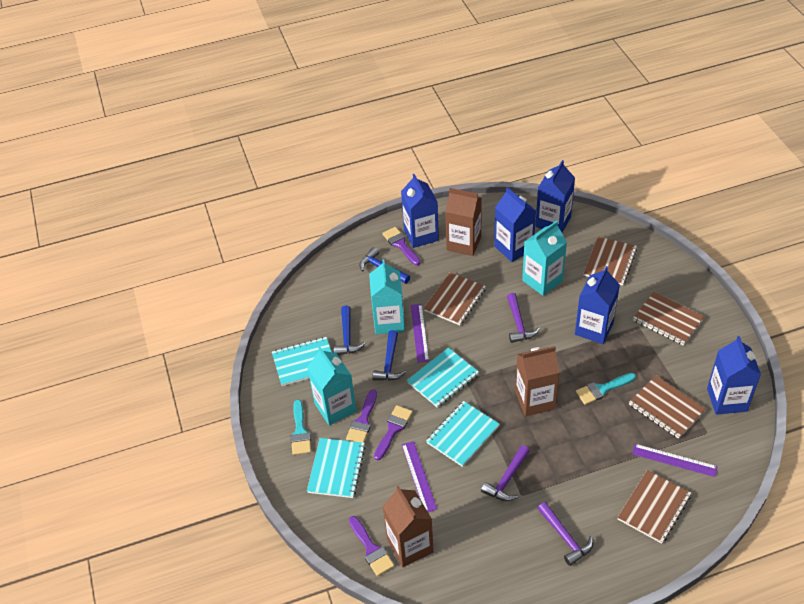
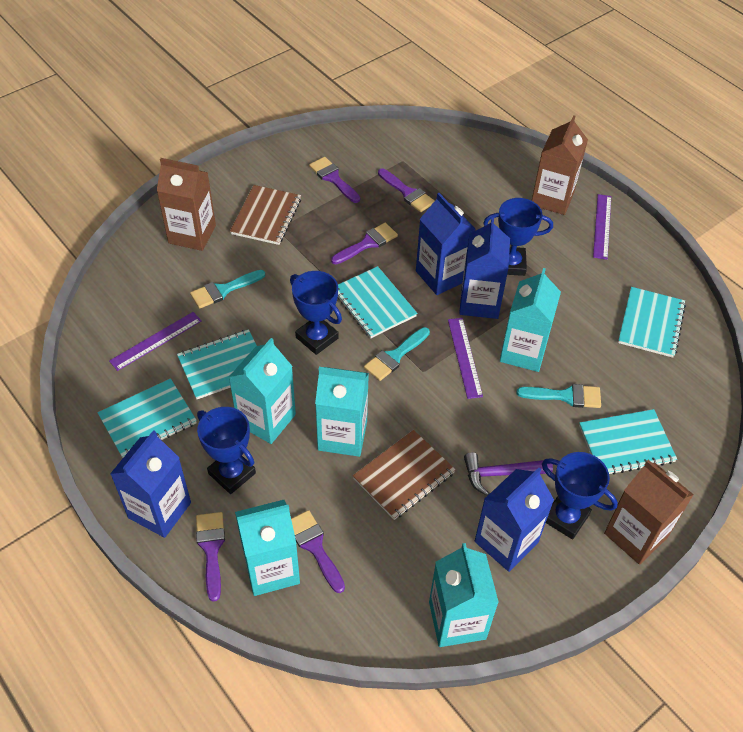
blue carton: 5 -> 4
blue hammer: 3 -> 0
blue trophy: 0 -> 4
brown notebook: 5 -> 2
purple brush: 4 -> 5
purple hammer: 3 -> 1
turquoise brush: 2 -> 3
turquoise carton: 3 -> 5
turquoise notebook: 4 -> 5

